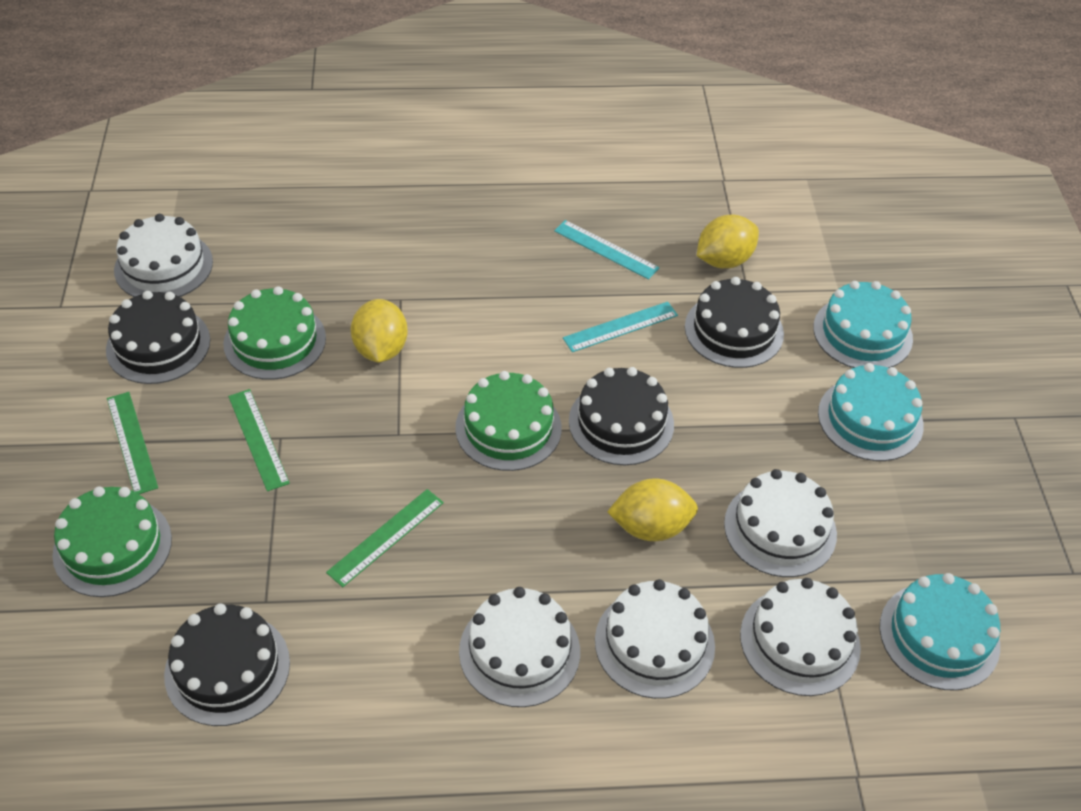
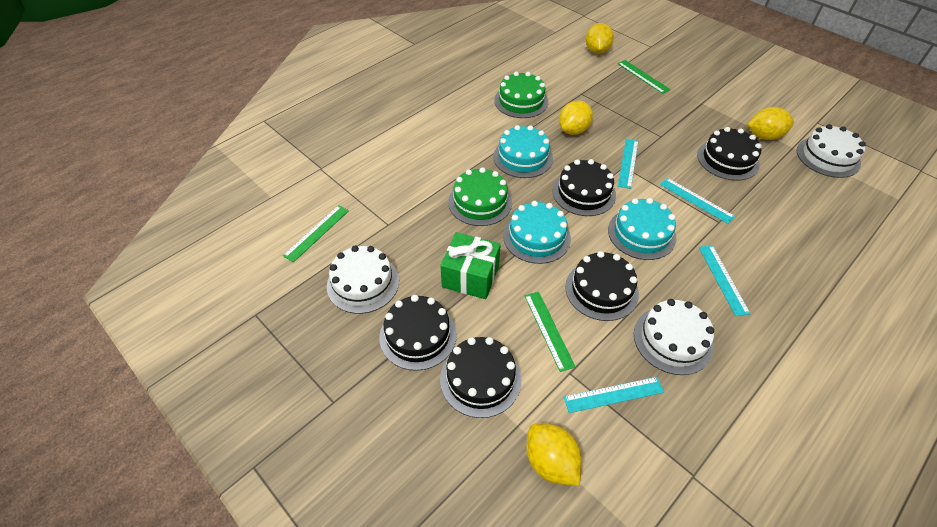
black cake: 4 -> 5
green cake: 3 -> 2
green gift: 0 -> 1
turquoise ruler: 2 -> 4
white cake: 5 -> 3
yellow lemon: 3 -> 4

